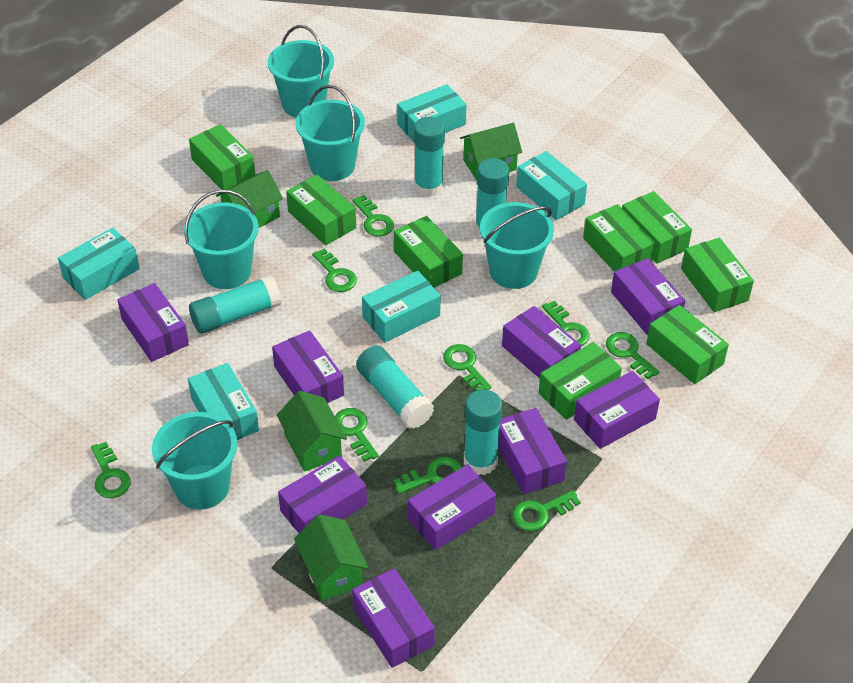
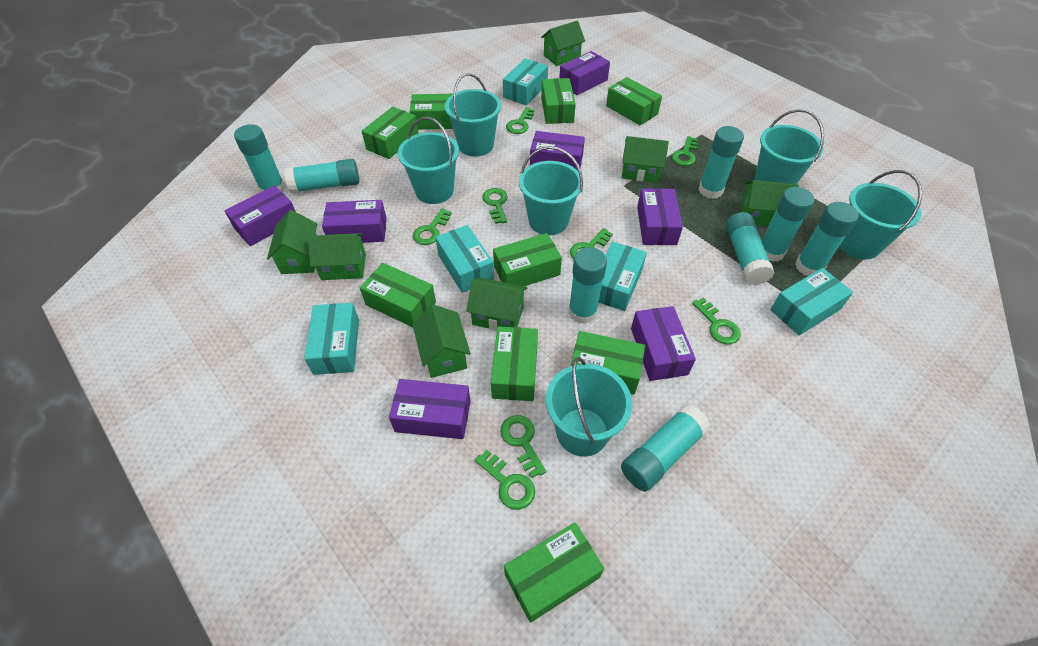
green box: 8 -> 9
green house: 4 -> 7
green key: 9 -> 8
purple box: 9 -> 7
turquoise bucket: 5 -> 6
turquoise glue stick: 5 -> 8

